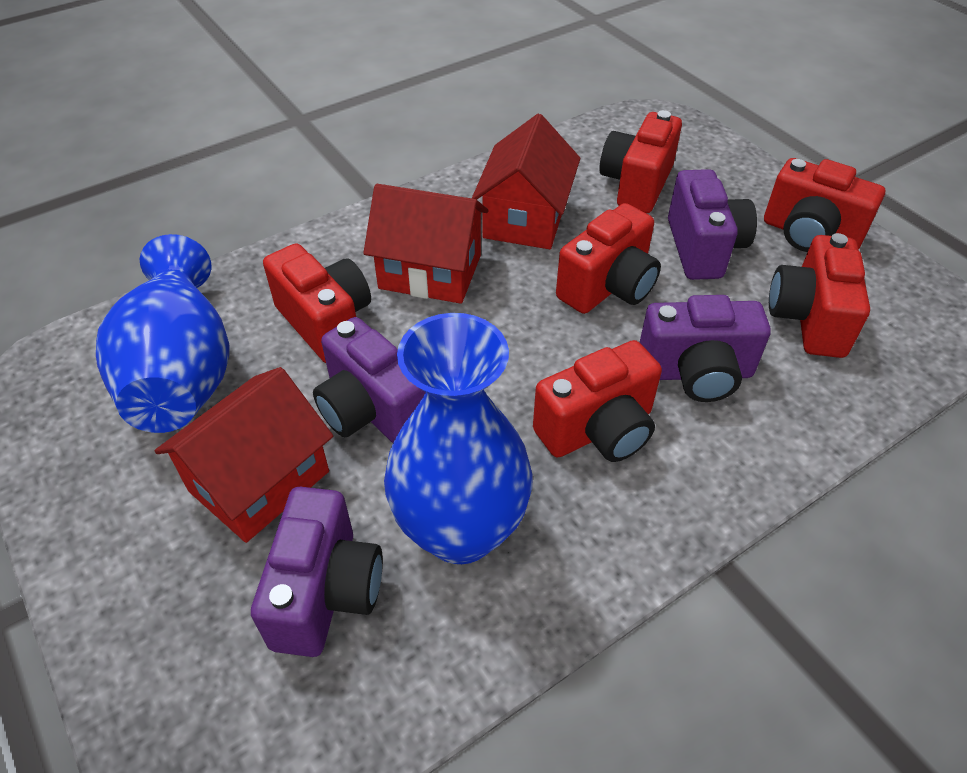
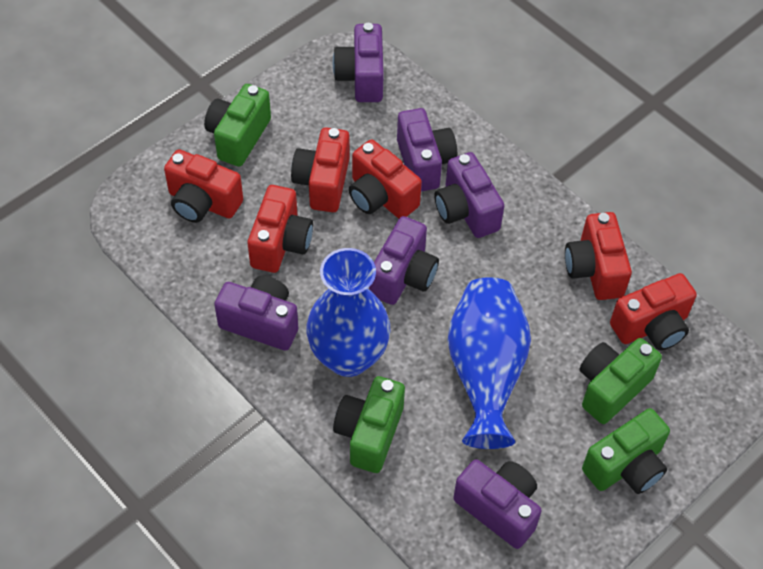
green camera: 0 -> 4
purple camera: 4 -> 6
red house: 3 -> 0

